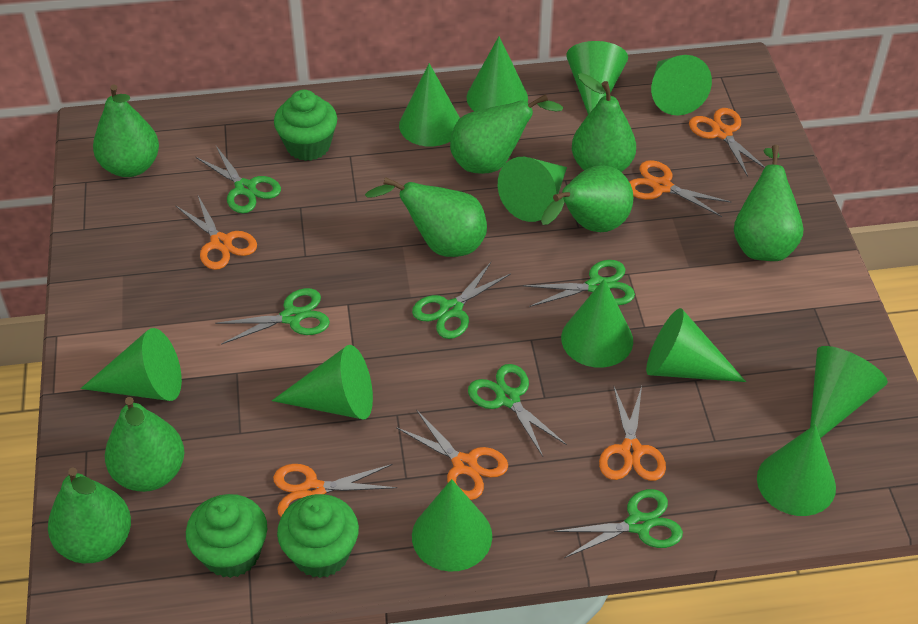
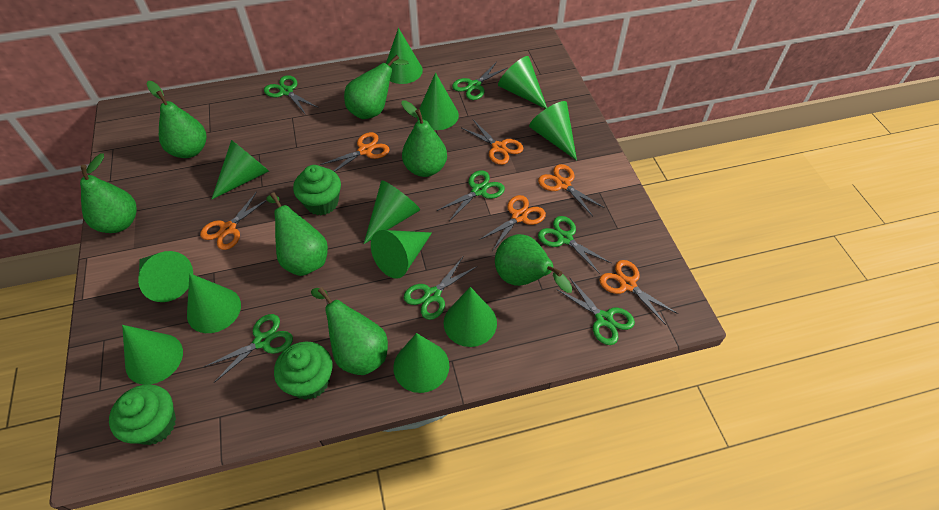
green pear: 8 -> 7
green scissors: 6 -> 7

